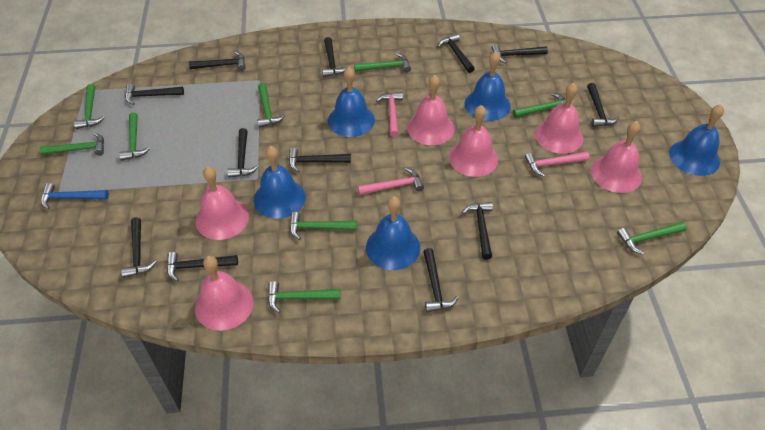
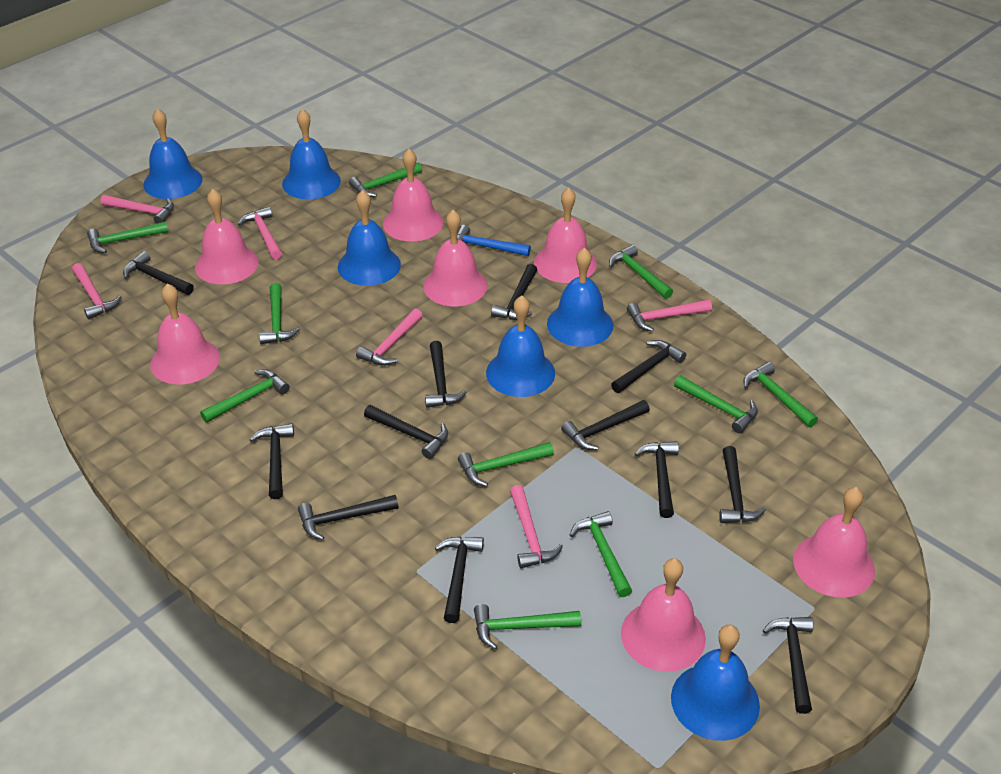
blue bell: 5 -> 6
green hammer: 9 -> 10
pink bell: 6 -> 7
pink hammer: 3 -> 6

